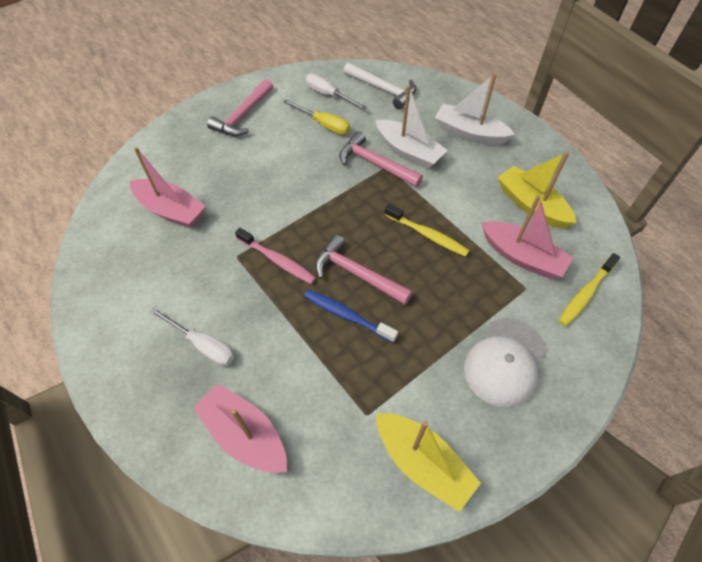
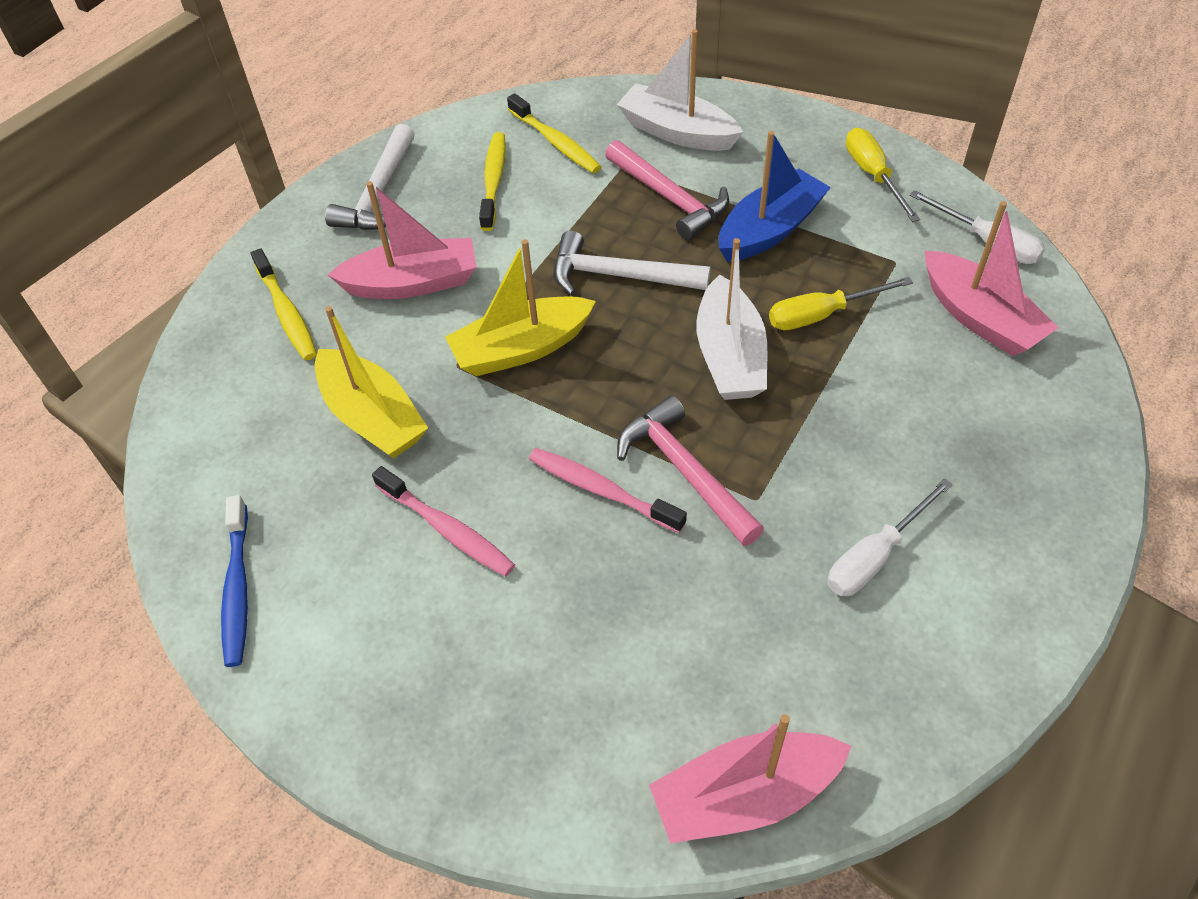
blue boat: 0 -> 1
pink hammer: 3 -> 2
pink toothbrush: 1 -> 2
white cap: 1 -> 0
white hammer: 1 -> 2
yellow screwdriver: 1 -> 2
yellow toothbrush: 2 -> 3

